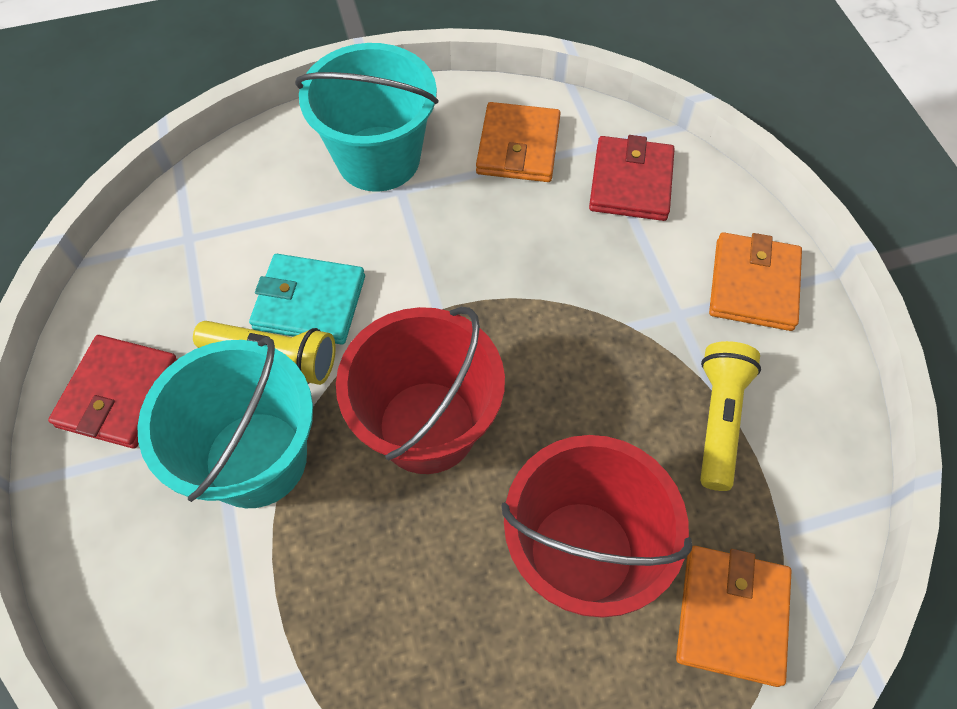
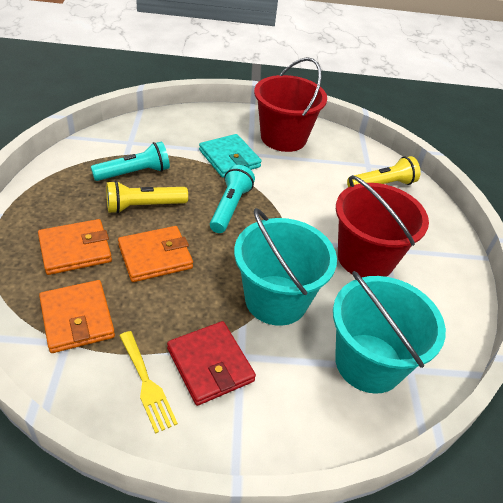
red wallet: 2 -> 1
turquoise flashlight: 0 -> 2
yellow fork: 0 -> 1

